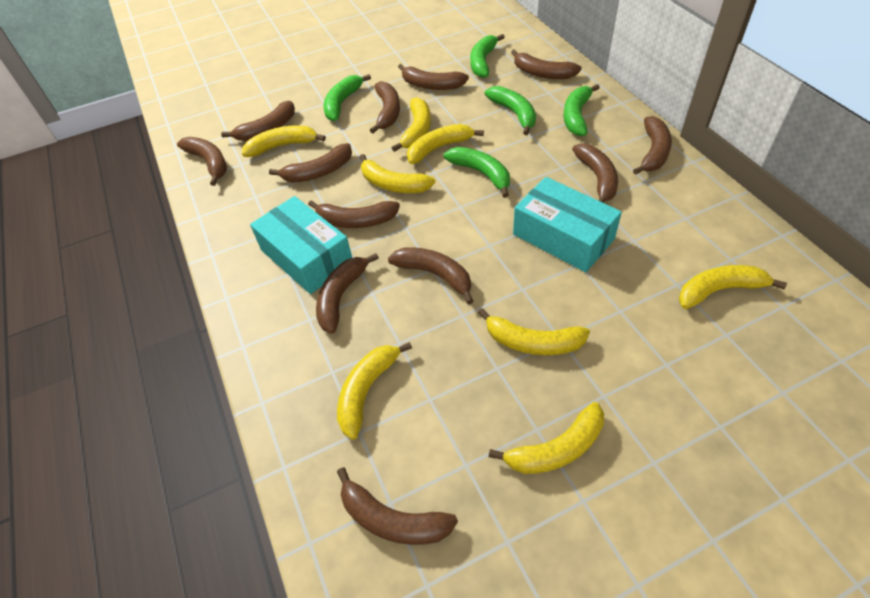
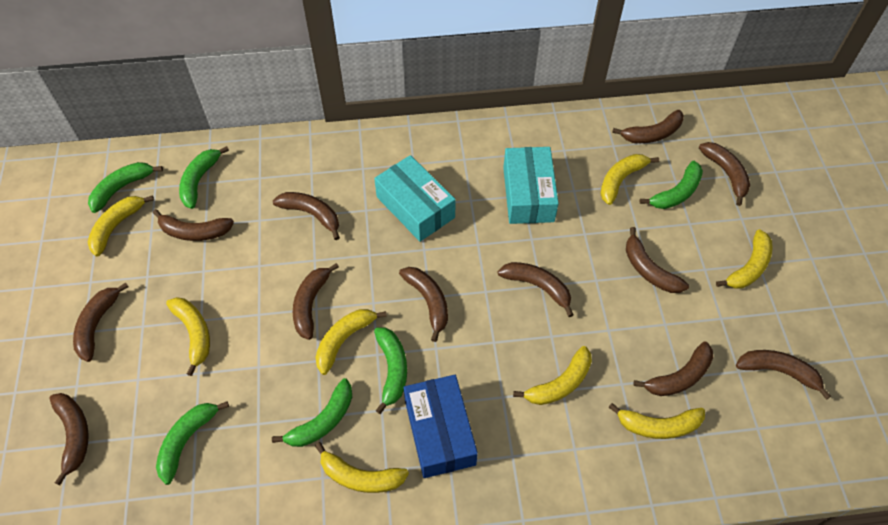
blue box: 0 -> 1
green banana: 5 -> 6

